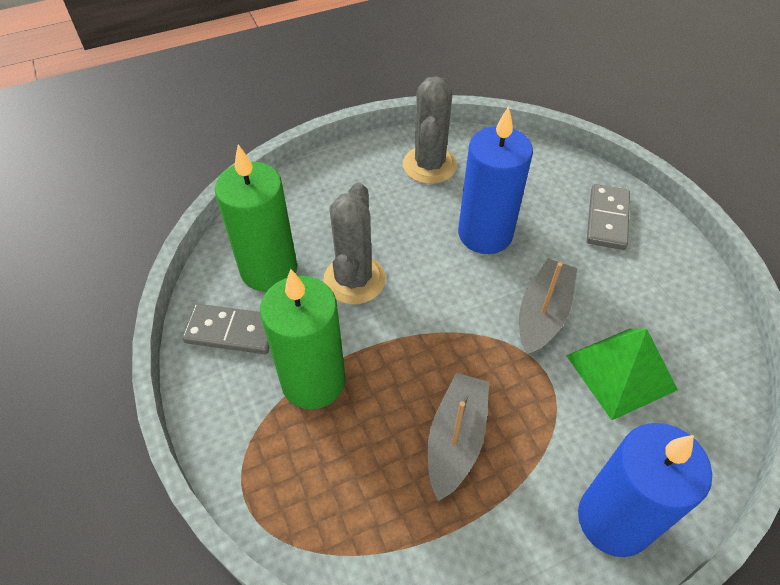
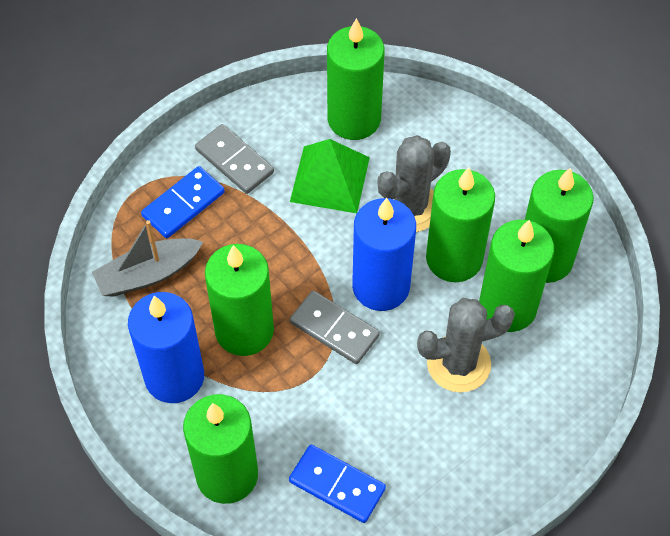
blue domino: 0 -> 2
green candle: 2 -> 6
grey boat: 2 -> 1

